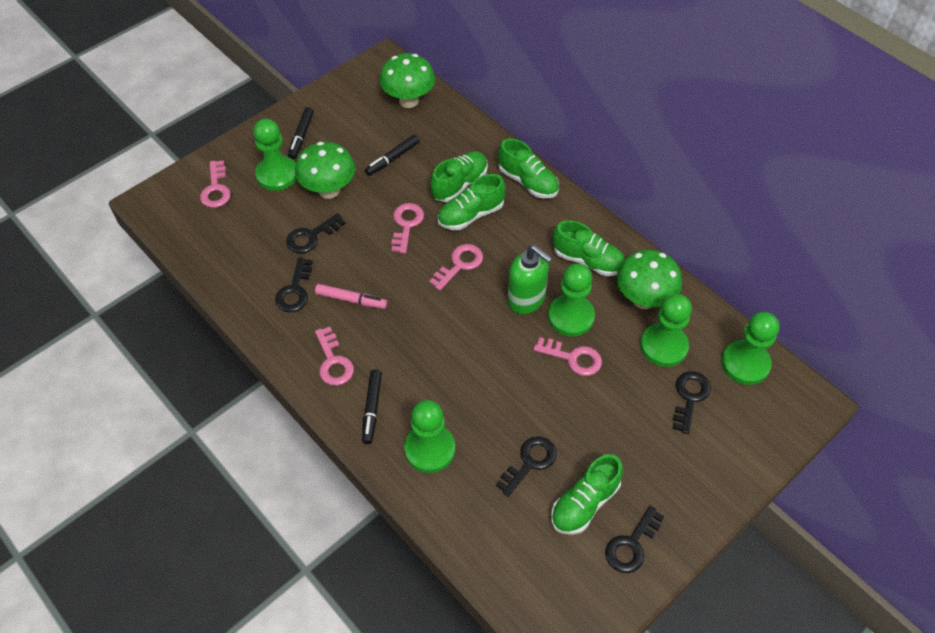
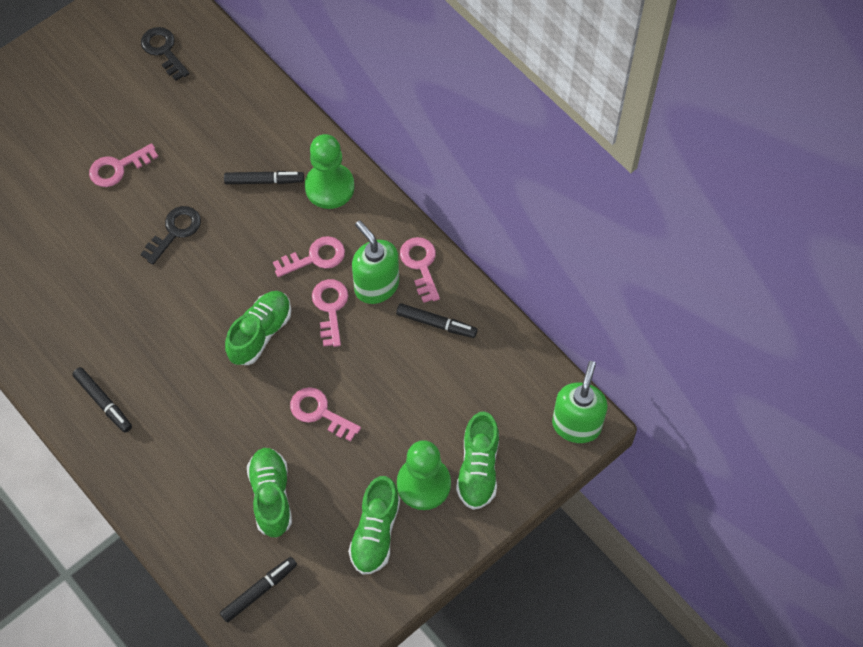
black key: 5 -> 2
black marker: 3 -> 4
green mushroom: 3 -> 0
green pawn: 5 -> 2
green shoe: 5 -> 4
green soap dispenser: 1 -> 2
pink marker: 1 -> 0

